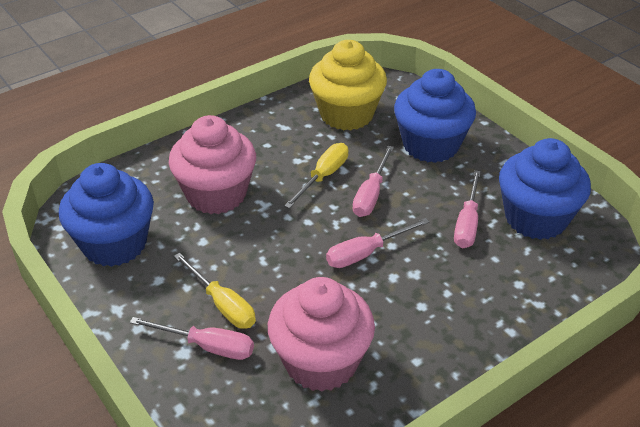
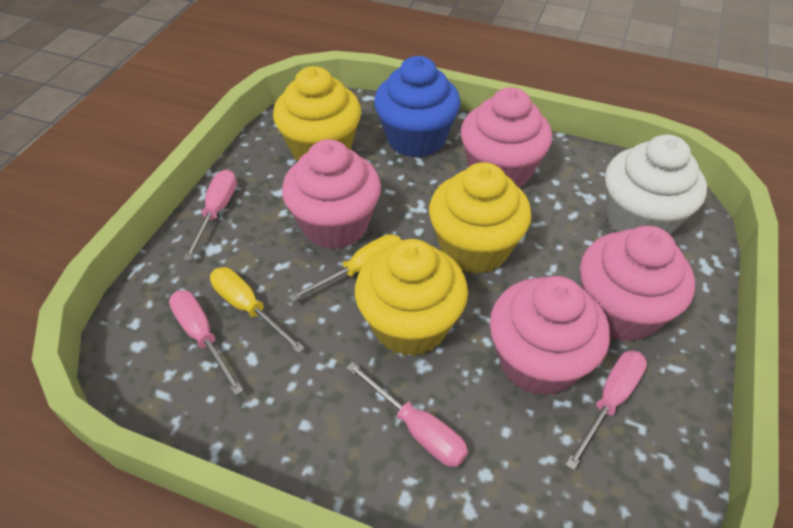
blue cupcake: 3 -> 1
pink cupcake: 2 -> 4
white cupcake: 0 -> 1
yellow cupcake: 1 -> 3

